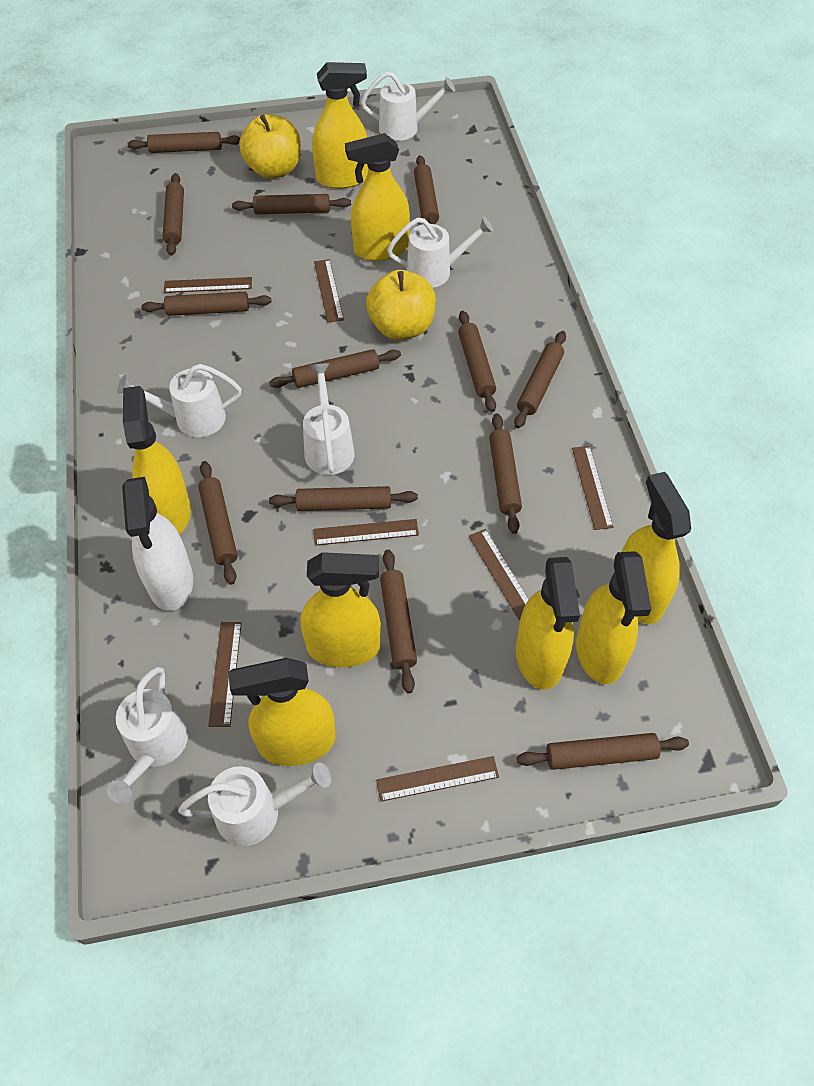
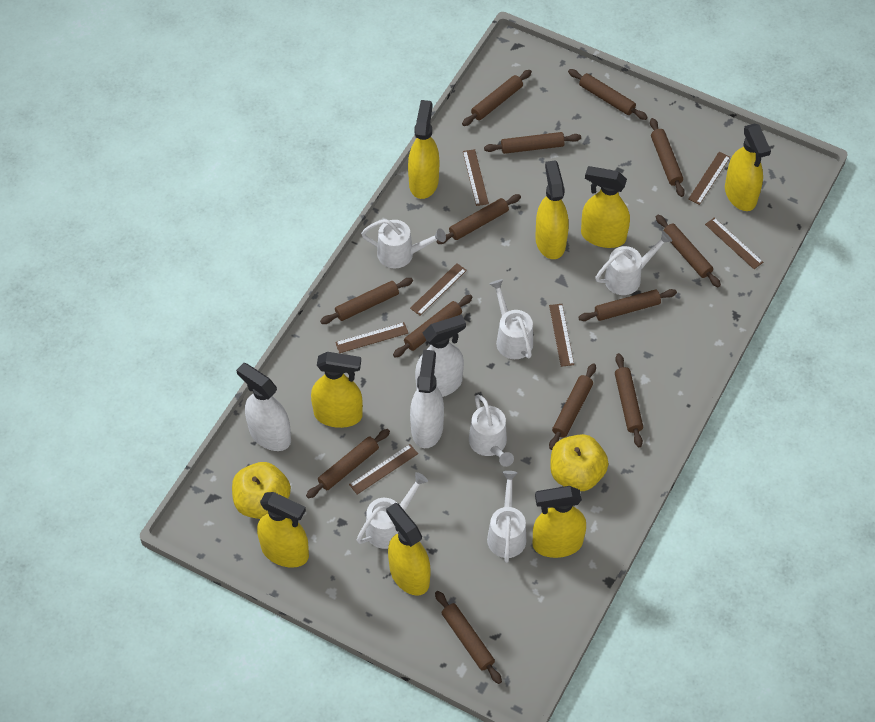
white spray bottle: 1 -> 3

